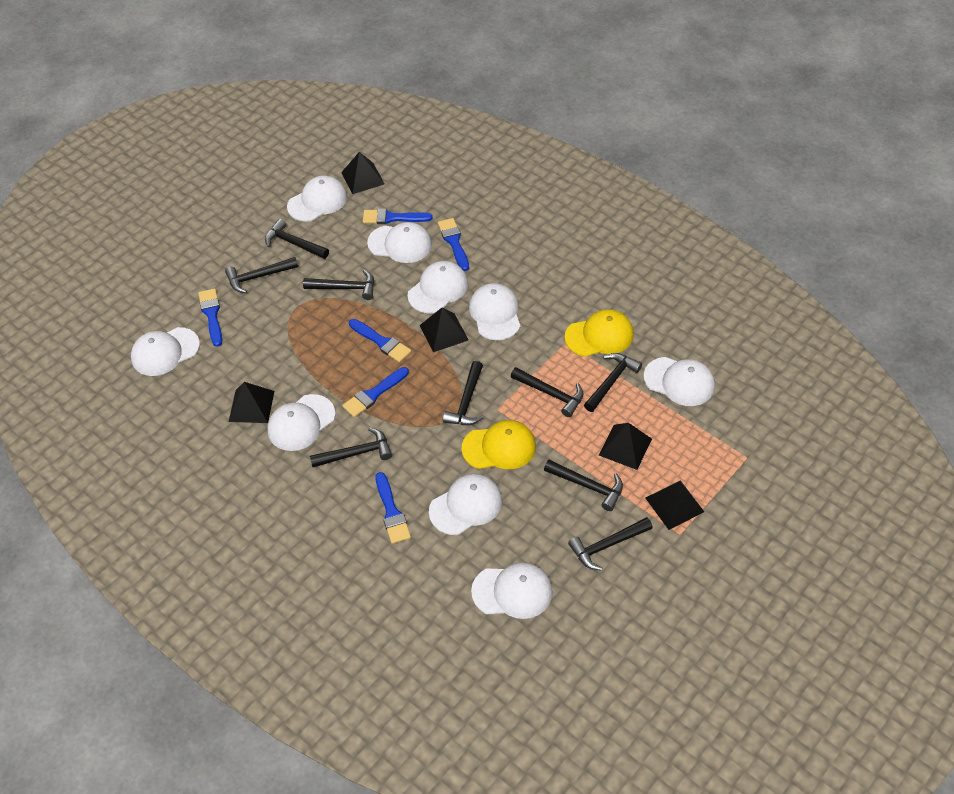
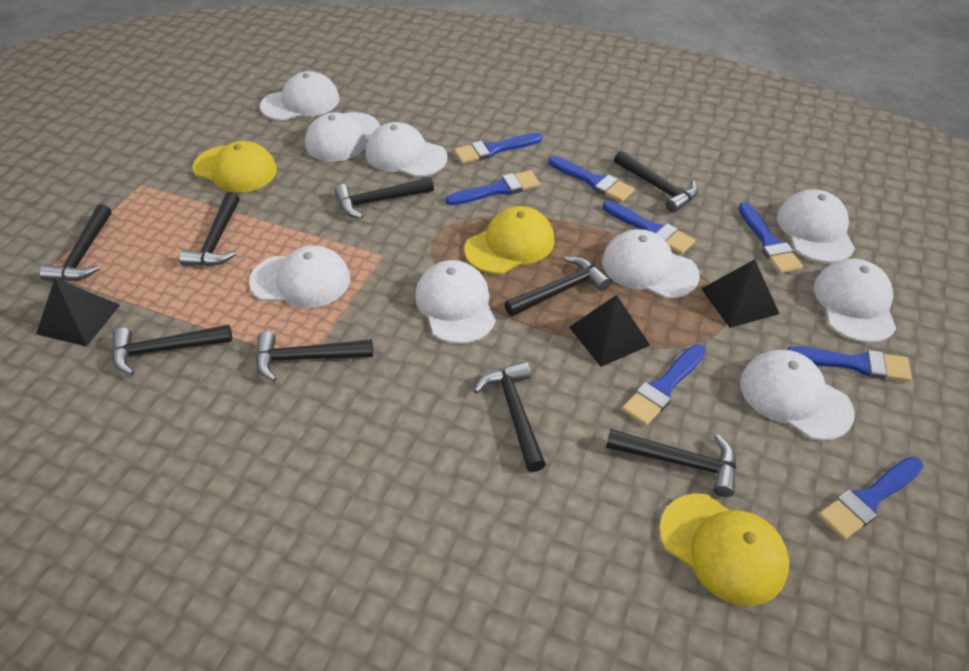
black pyramid: 5 -> 3
blue brush: 6 -> 8
yellow cap: 2 -> 3

